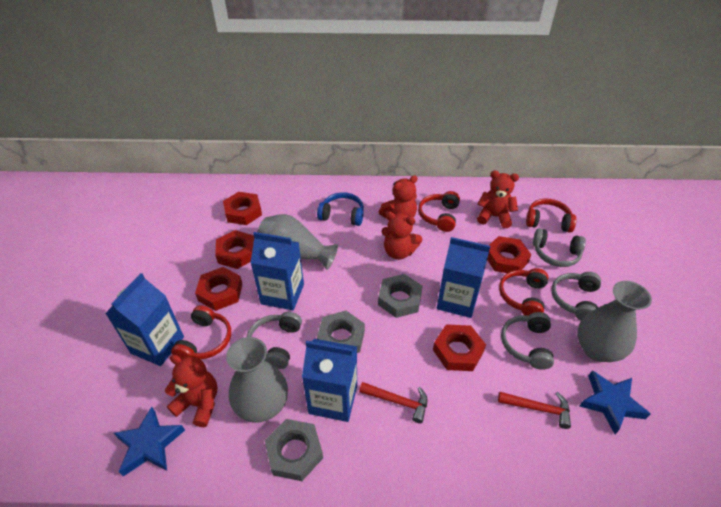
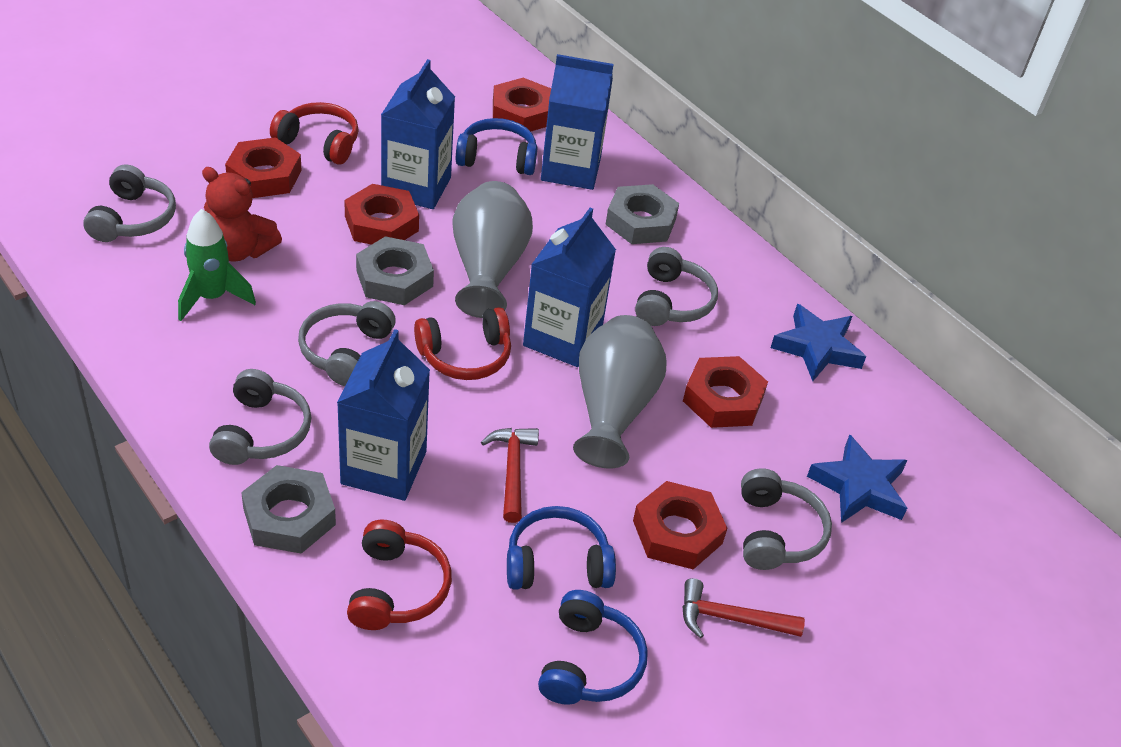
blue headphones: 1 -> 3
green rocket: 0 -> 1
grey headphones: 4 -> 5
grey vase: 3 -> 2
red headphones: 4 -> 3
red teddy bear: 4 -> 1

